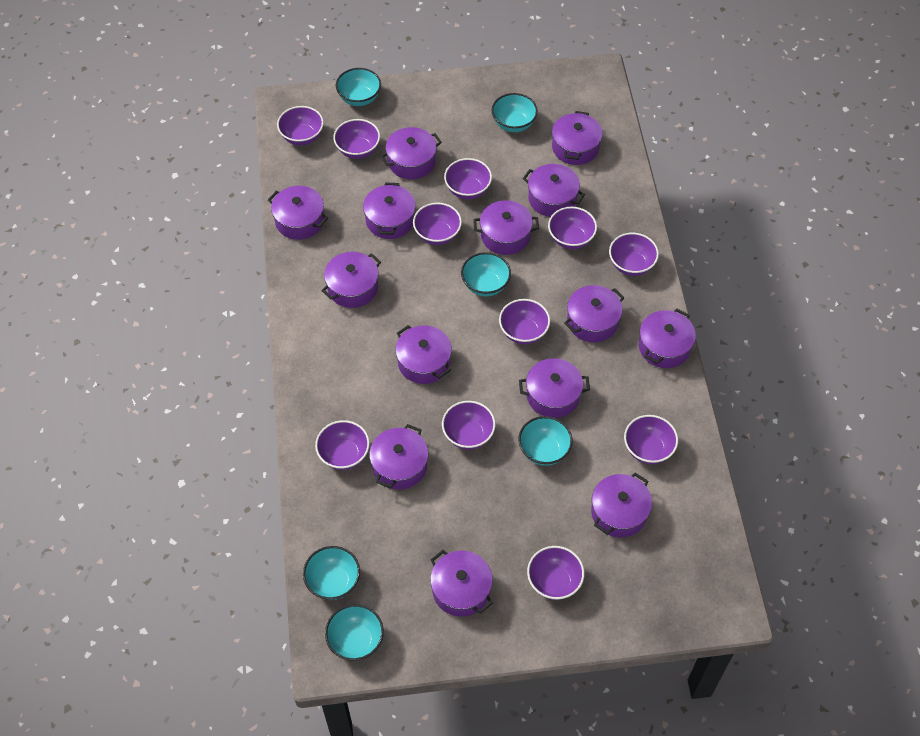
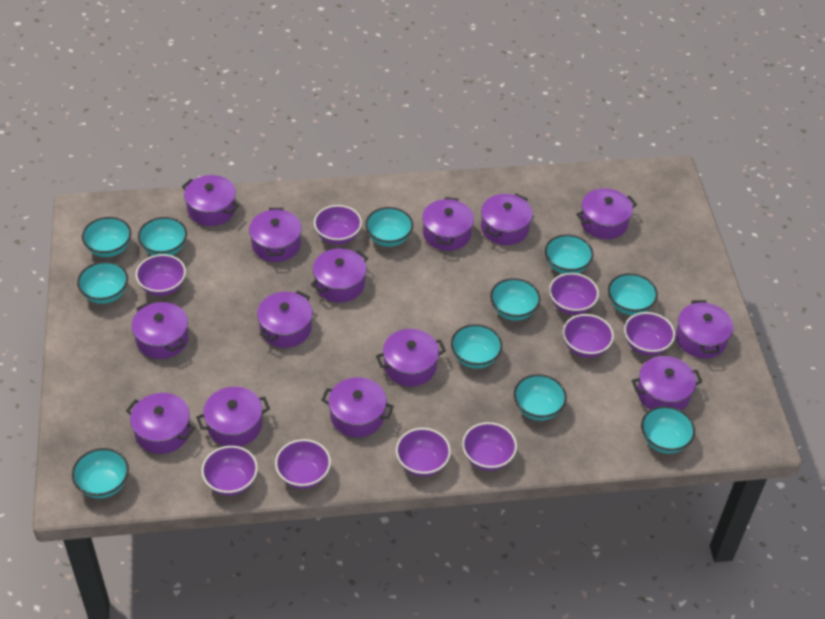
purple bowl: 11 -> 9
turquoise bowl: 6 -> 11

